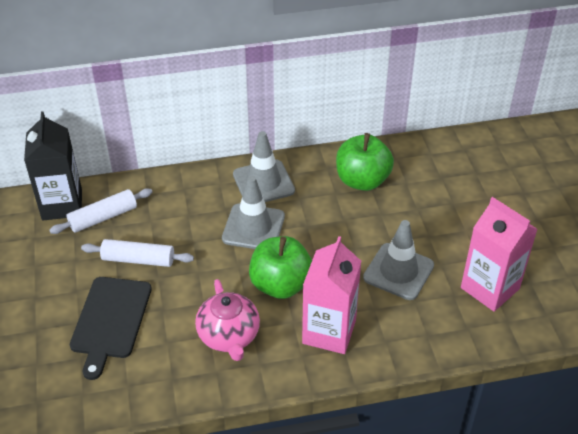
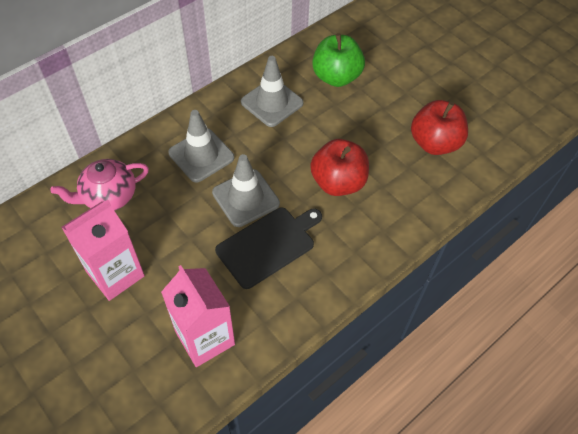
black carton: 1 -> 0
green apple: 2 -> 1
red apple: 0 -> 2
white rolling pin: 2 -> 0

